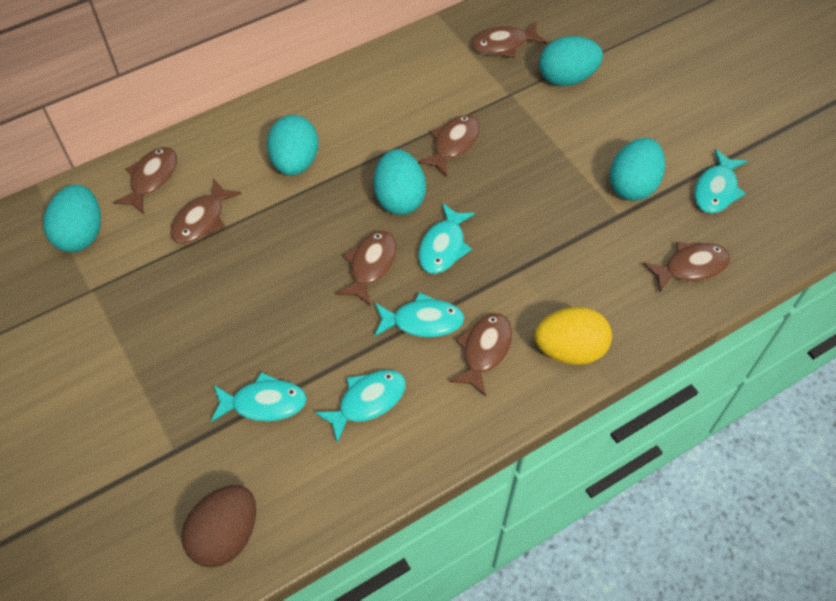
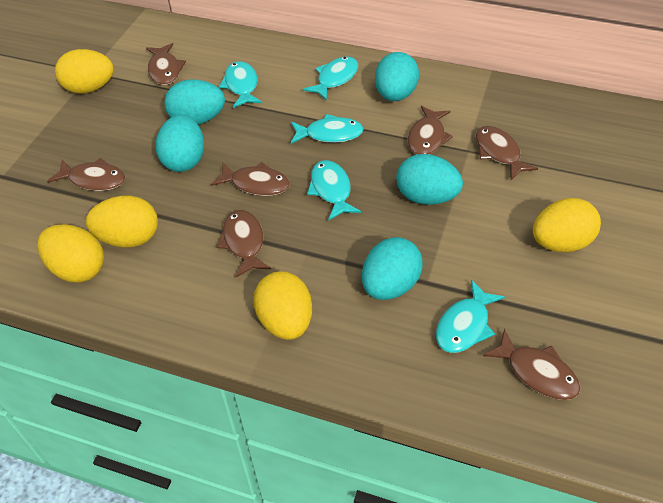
brown egg: 1 -> 0
yellow egg: 1 -> 5

